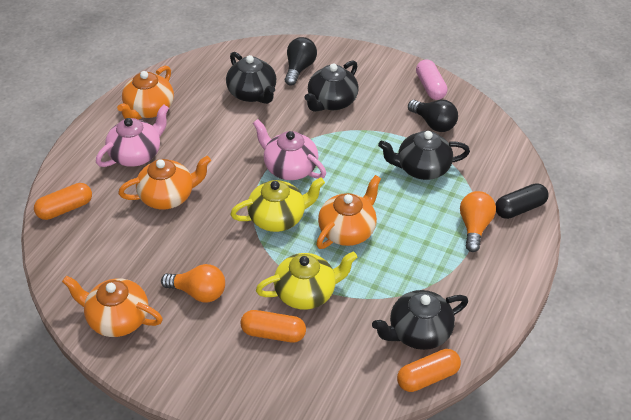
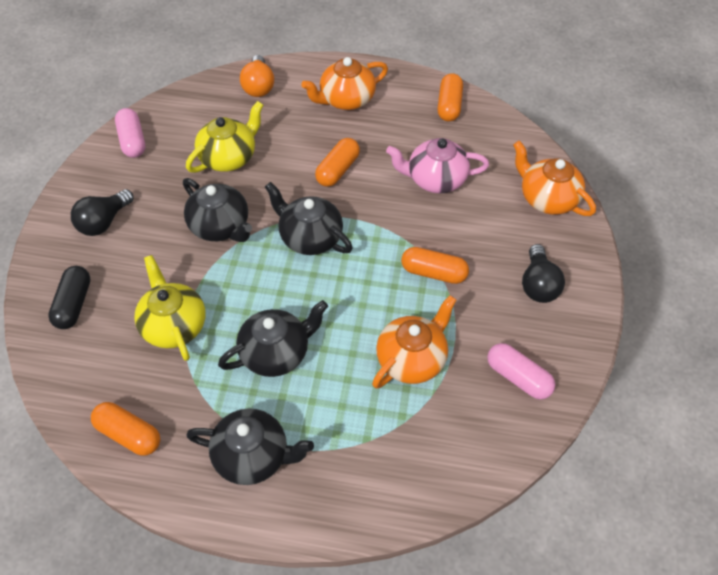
orange capsule: 3 -> 4
orange light bulb: 2 -> 1
orange teapot: 4 -> 3
pink capsule: 1 -> 2
pink teapot: 2 -> 1

